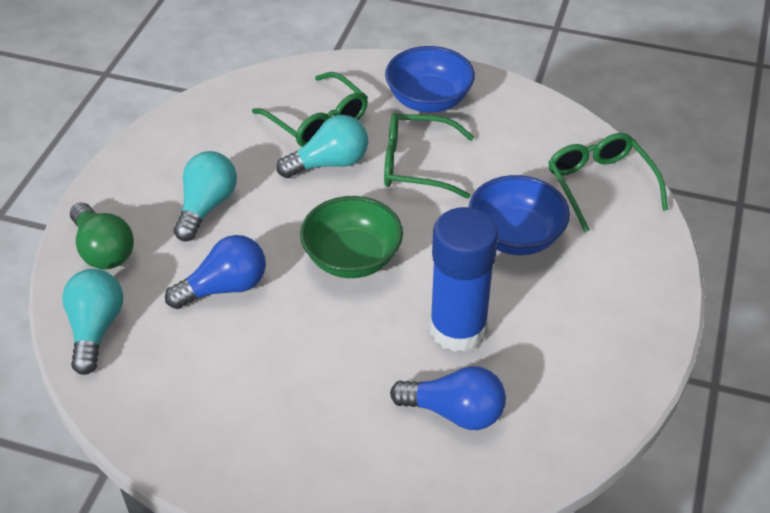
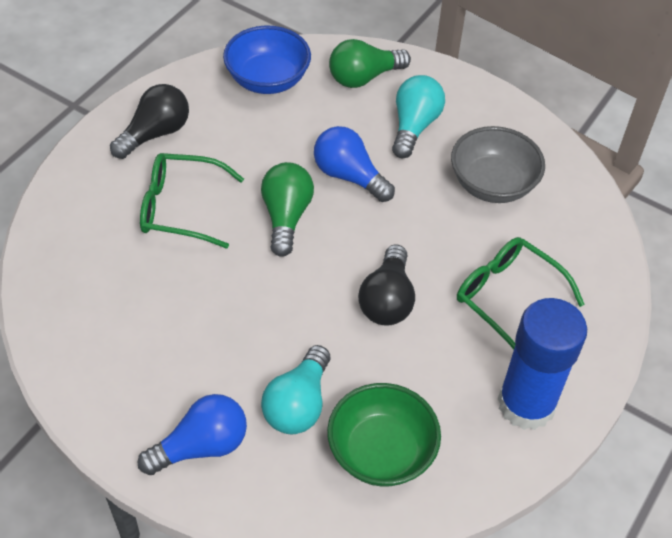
black light bulb: 0 -> 2
blue bowl: 2 -> 1
green glasses: 3 -> 2
green light bulb: 1 -> 2
grey bowl: 0 -> 1
turquoise light bulb: 3 -> 2

